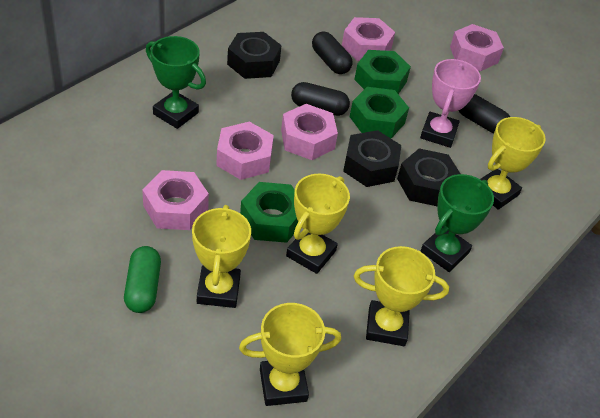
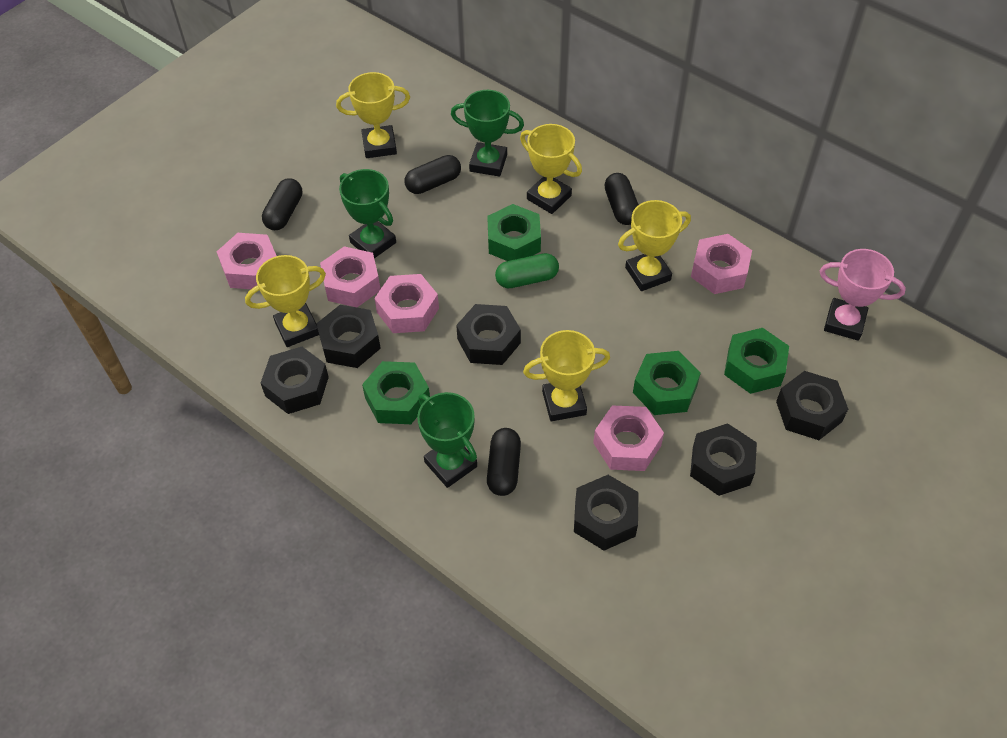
black capsule: 3 -> 4
black nut: 3 -> 6
green nut: 3 -> 4
green trophy: 2 -> 3

